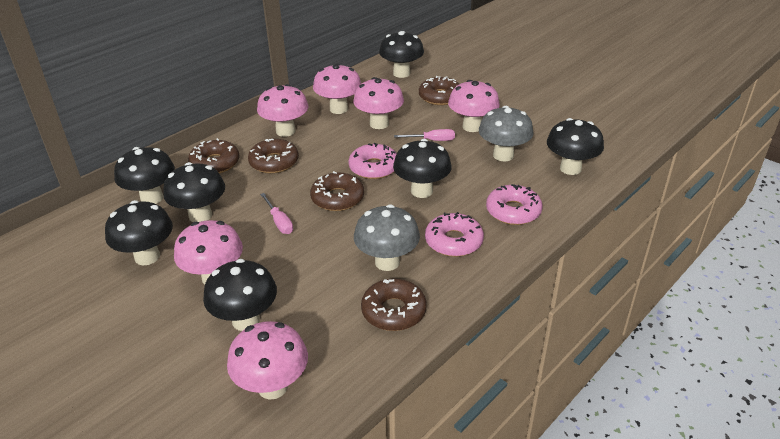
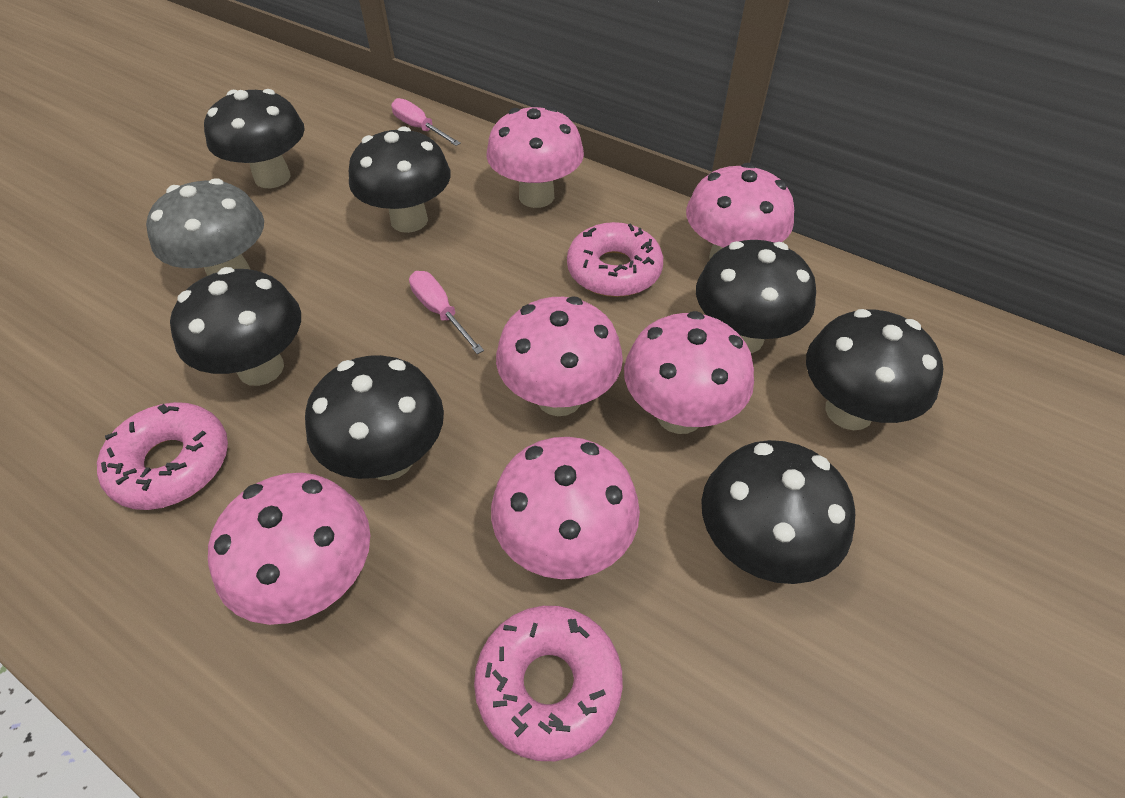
brown donut: 5 -> 0
grey mushroom: 2 -> 1

